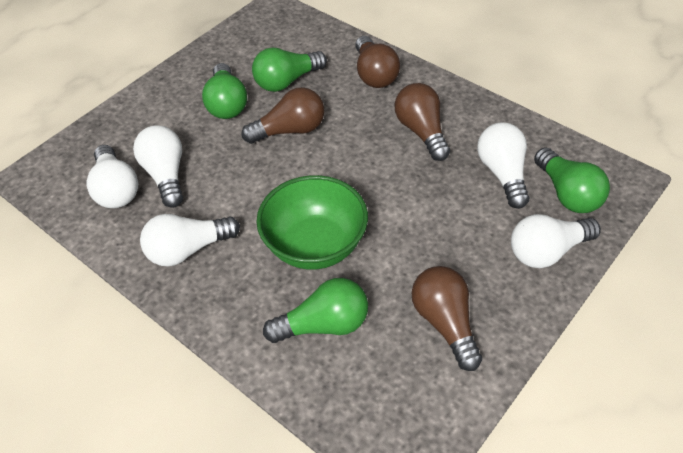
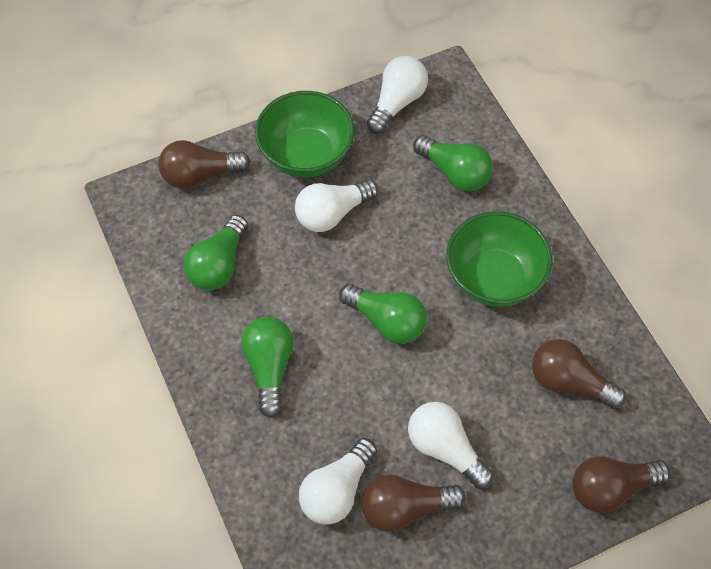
green bowl: 1 -> 2
white light bulb: 5 -> 4

